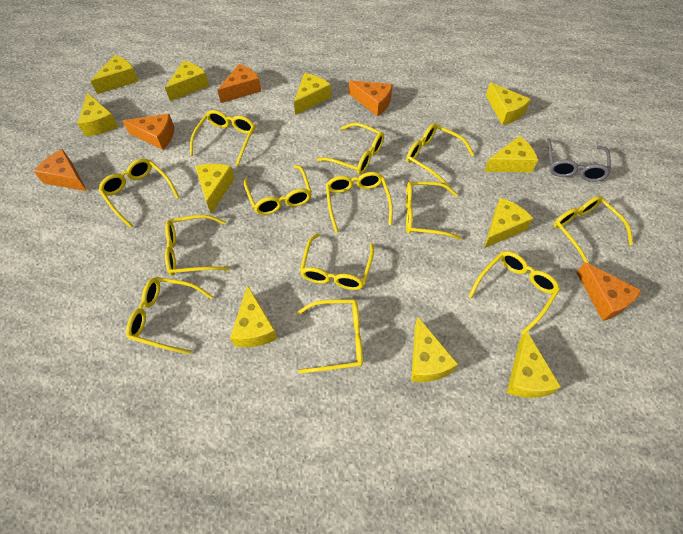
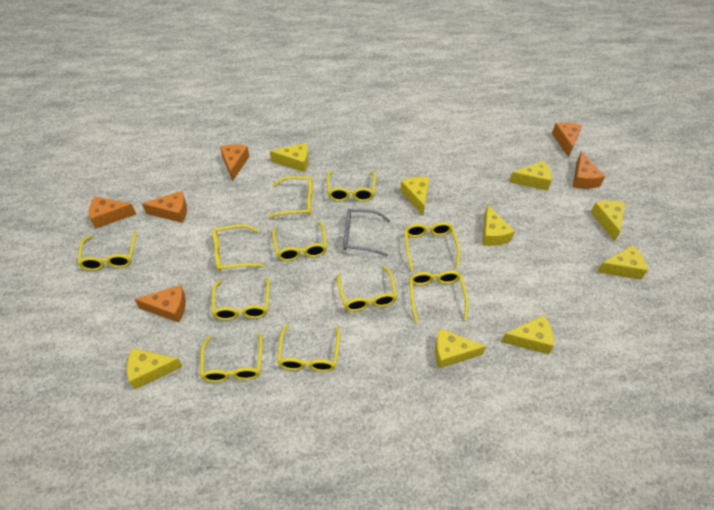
orange cheese: 5 -> 6
yellow cheese: 11 -> 9
yellow glasses: 13 -> 11

